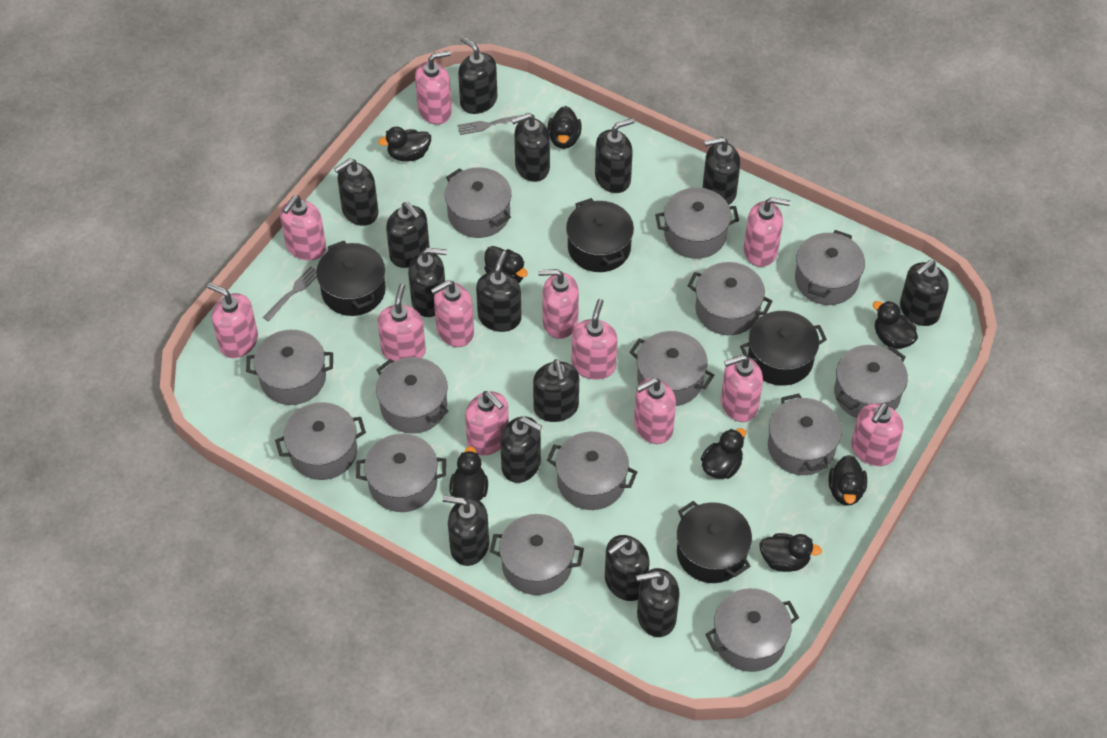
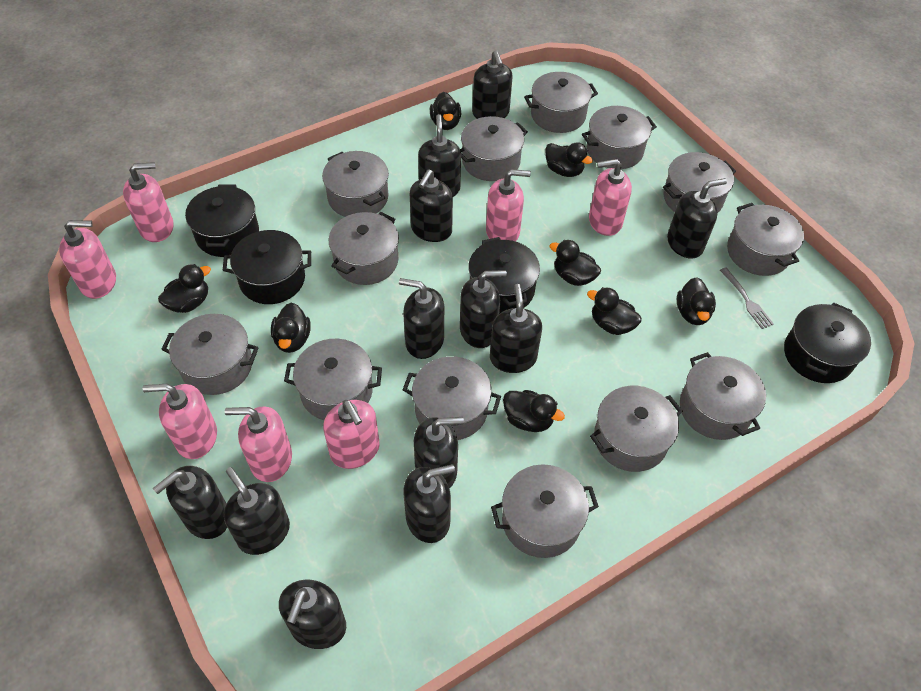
black soap dispenser: 14 -> 12
grey fork: 2 -> 1
grey pot: 14 -> 13
pink soap dispenser: 12 -> 7

